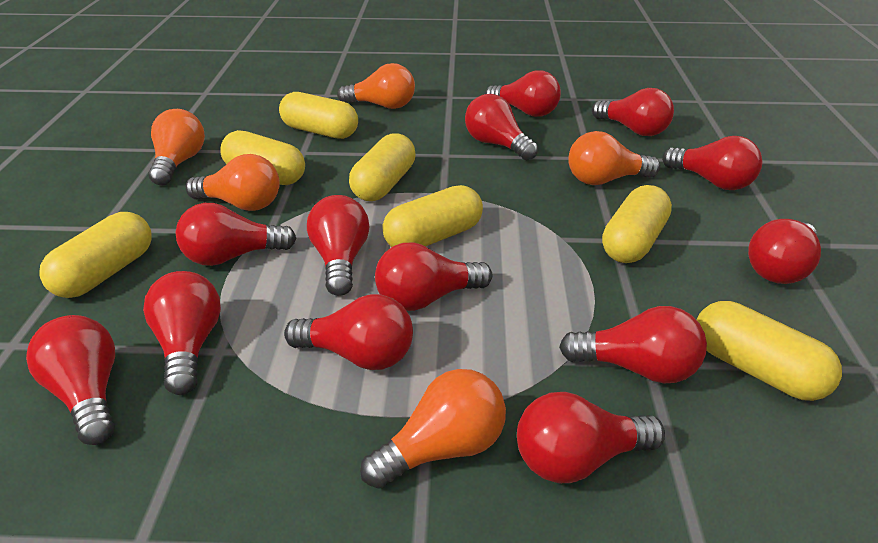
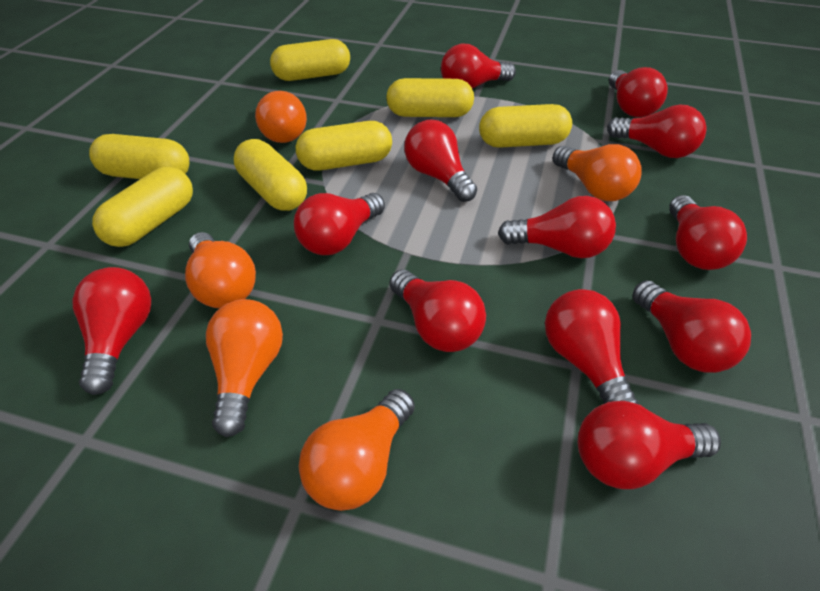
red light bulb: 13 -> 12

